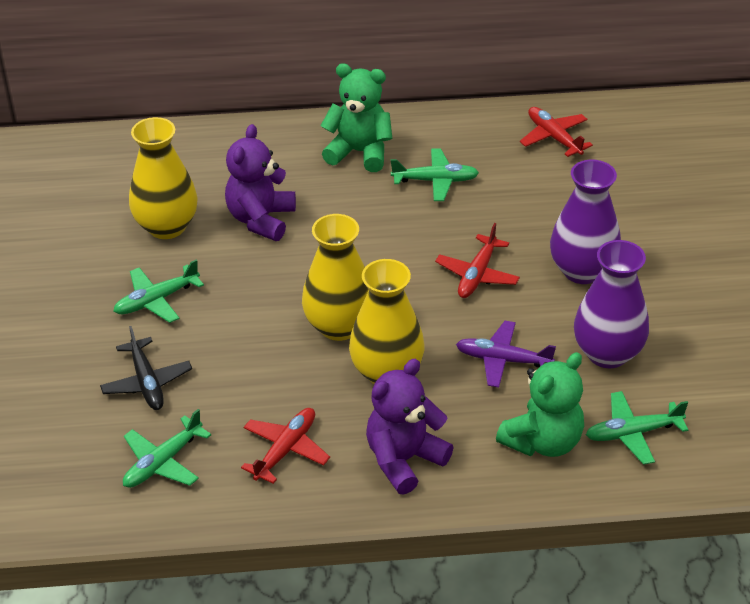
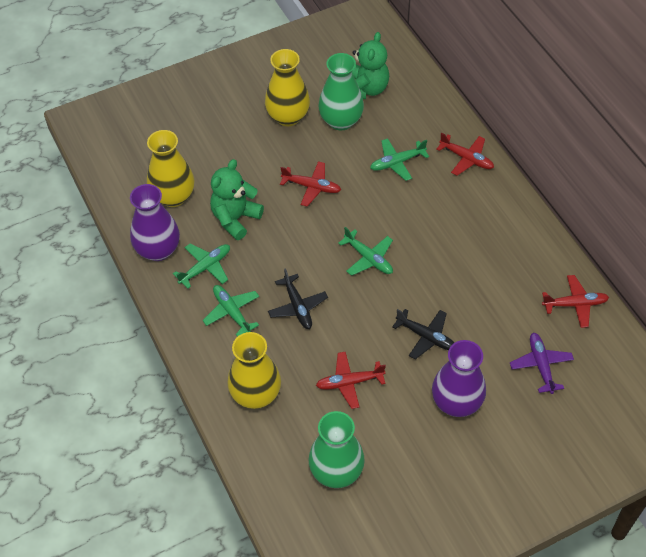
black plane: 1 -> 2
green vase: 0 -> 2
purple teddy bear: 2 -> 0
red plane: 3 -> 4

